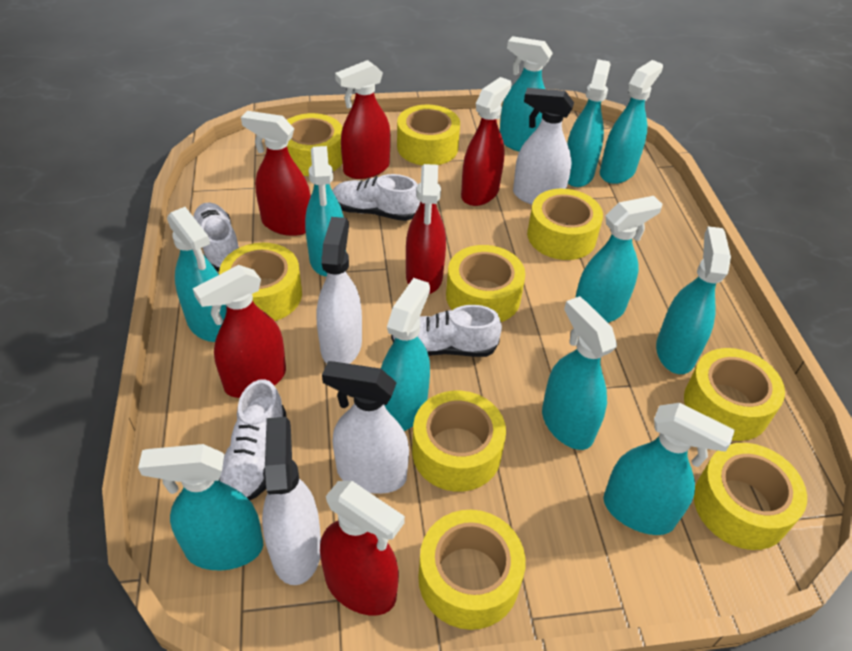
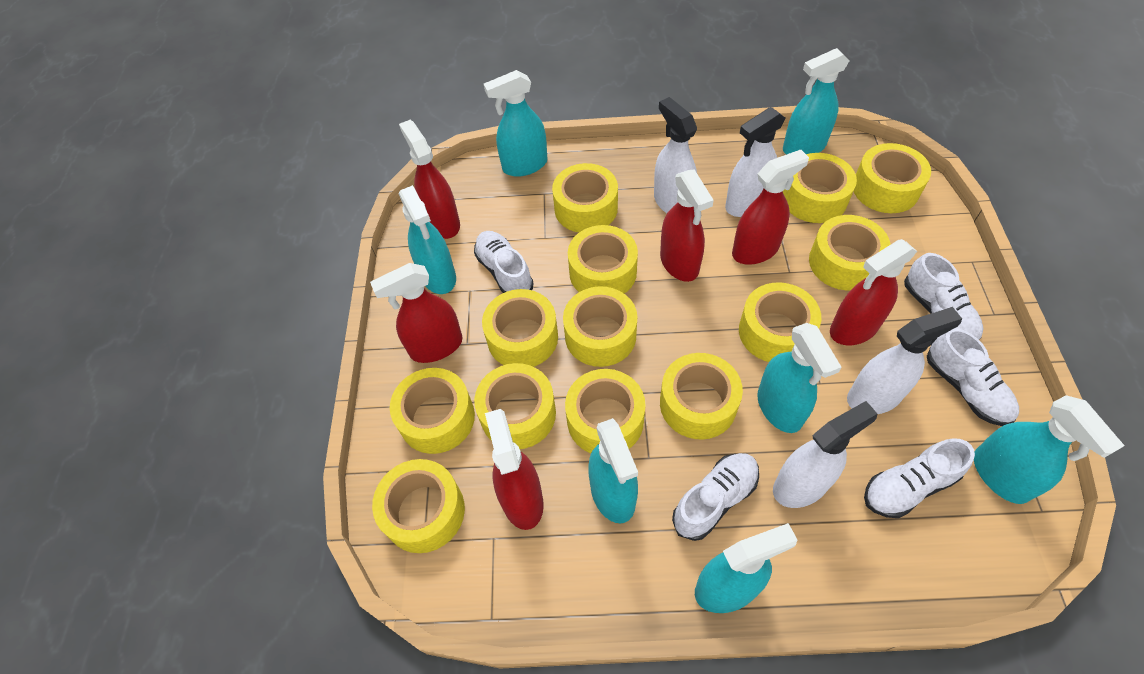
turquoise spray bottle: 11 -> 7
white shoe: 4 -> 5
yellow tape: 9 -> 13

